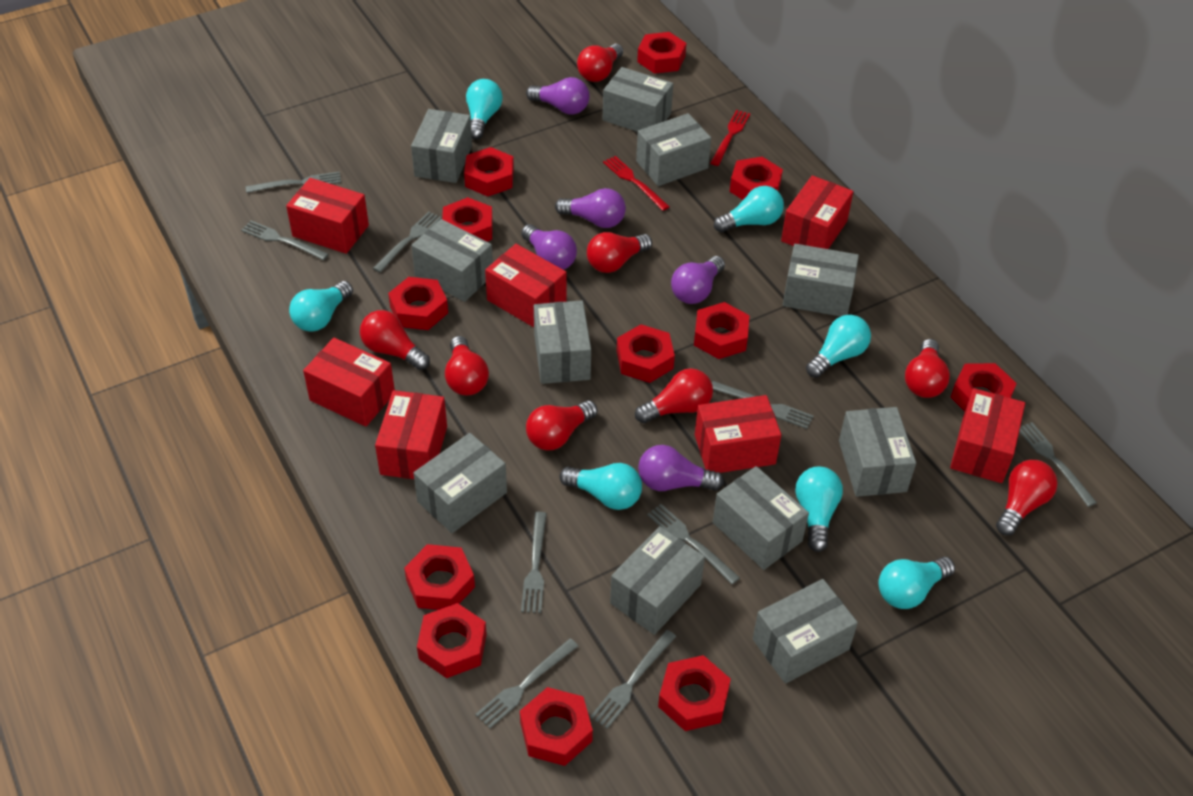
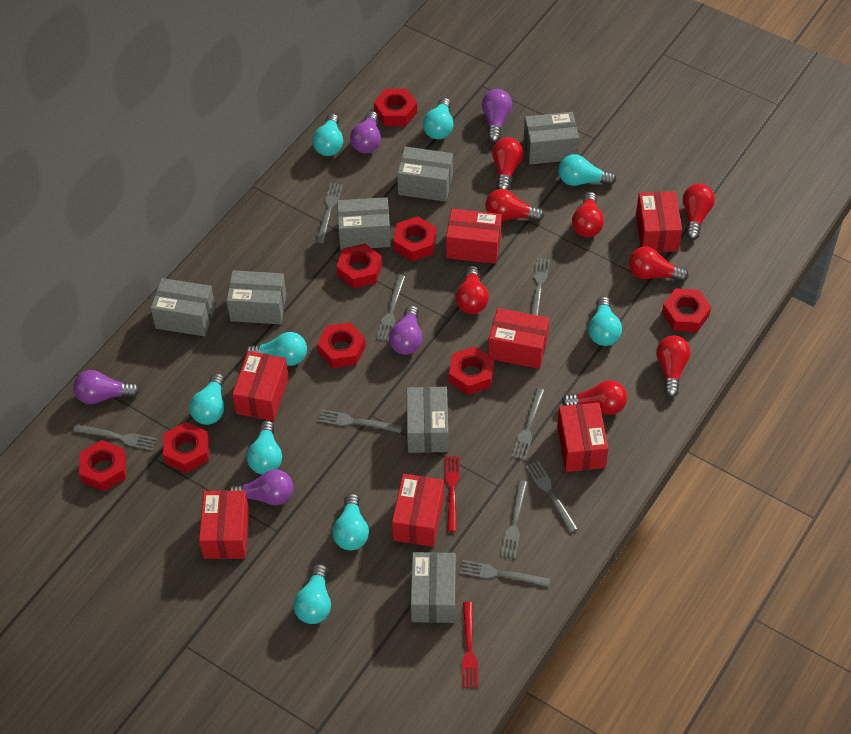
grey box: 11 -> 7
red nut: 12 -> 8
turquoise light bulb: 7 -> 9

